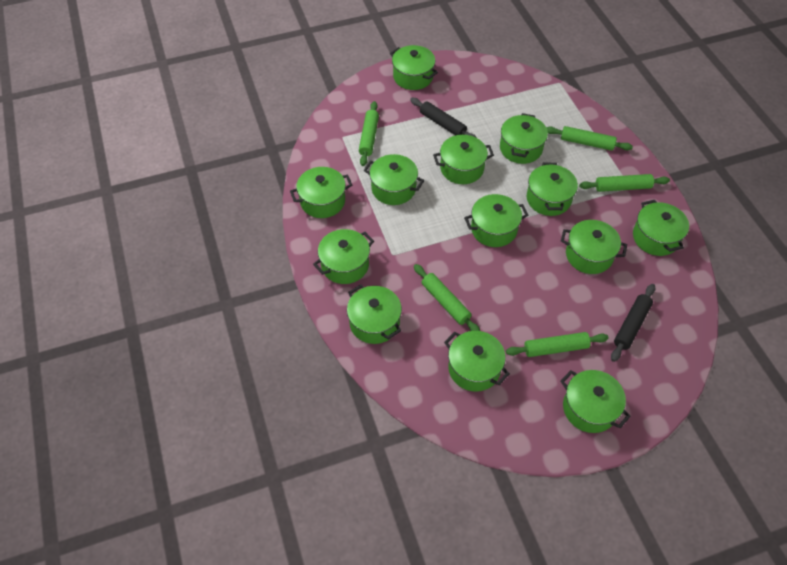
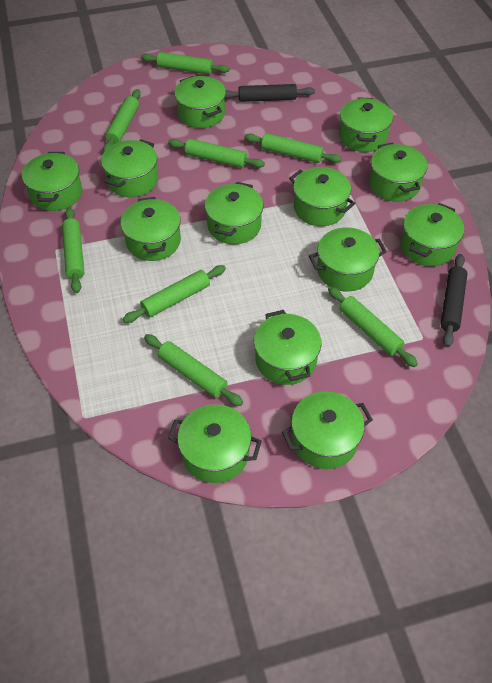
green rolling pin: 5 -> 8

